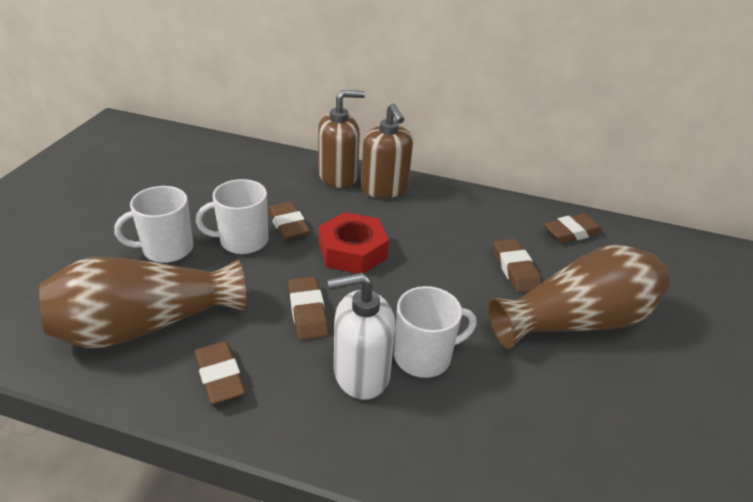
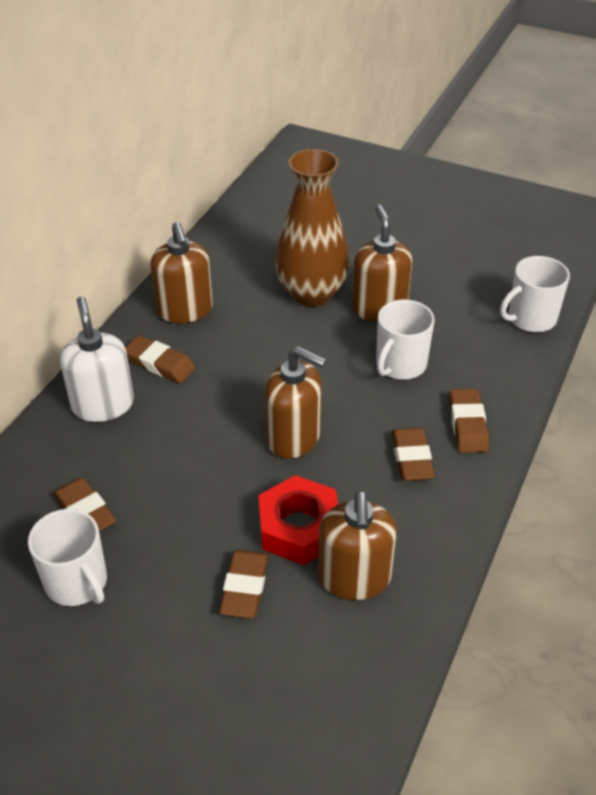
brown soap dispenser: 2 -> 4
brown vase: 2 -> 1

